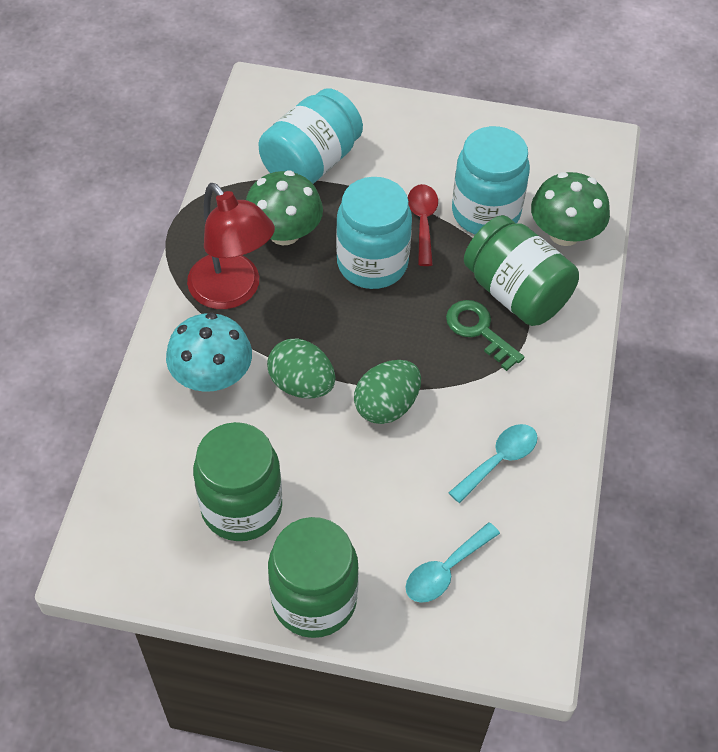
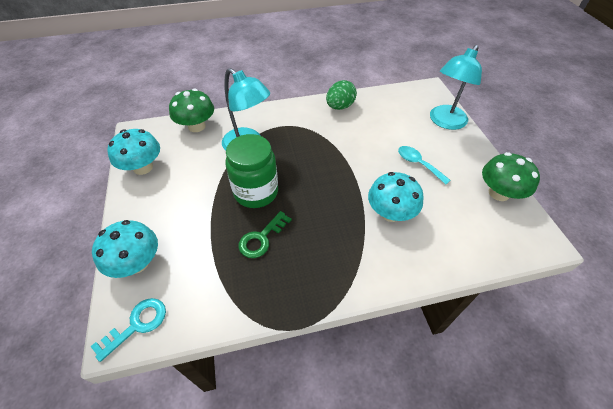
green egg: 2 -> 1
green jar: 3 -> 1
red lamp: 1 -> 0
red spoon: 1 -> 0
turquoise jar: 3 -> 0
turquoise key: 0 -> 1
turquoise lamp: 0 -> 2
turquoise mushroom: 1 -> 3
turquoise spoon: 2 -> 1

